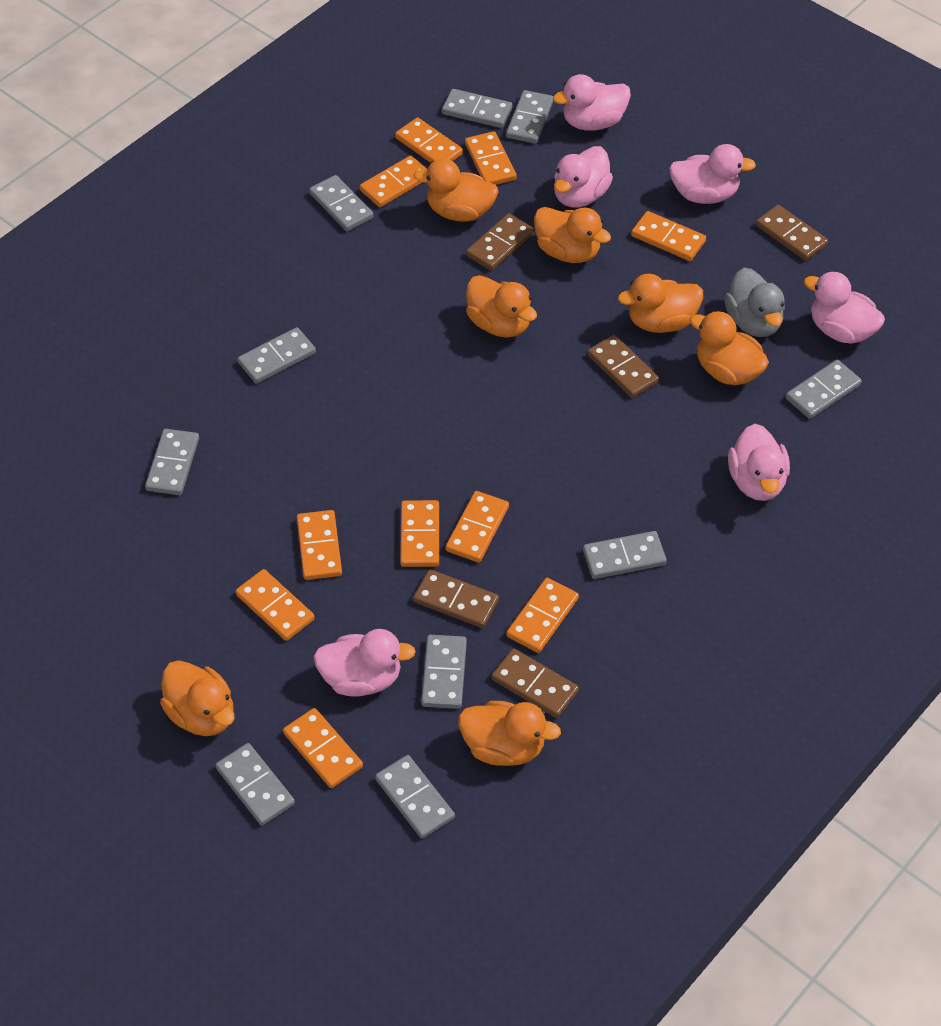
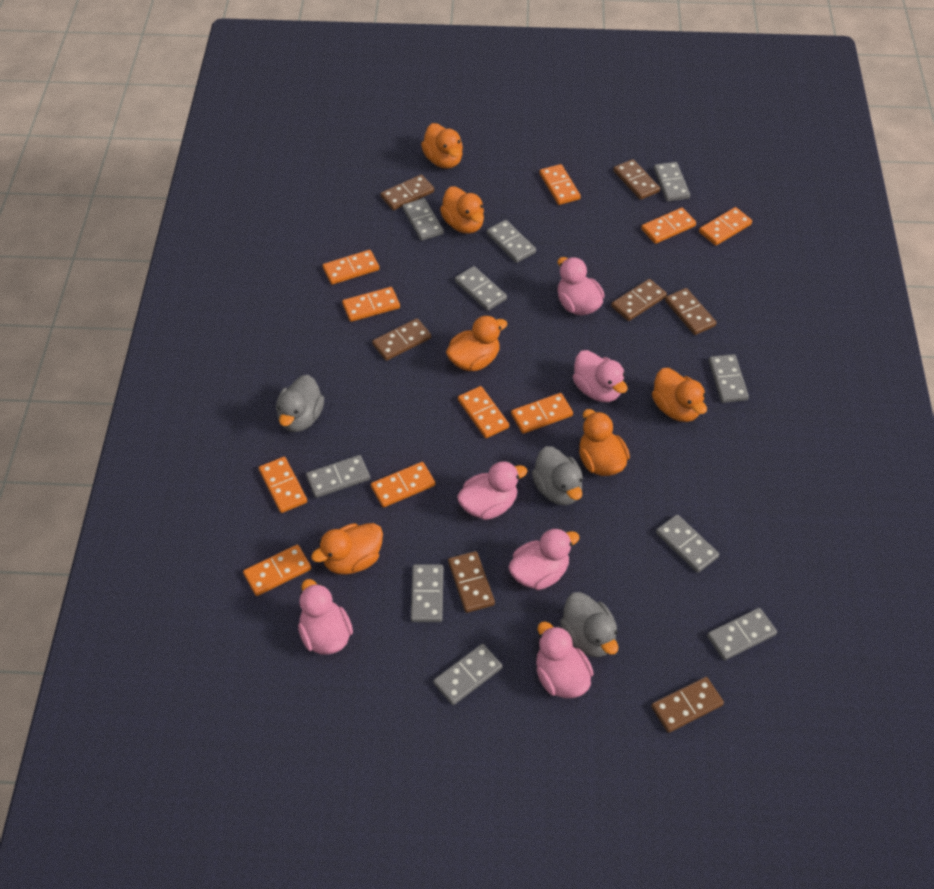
brown domino: 5 -> 7
grey duck: 1 -> 3
orange duck: 7 -> 6

